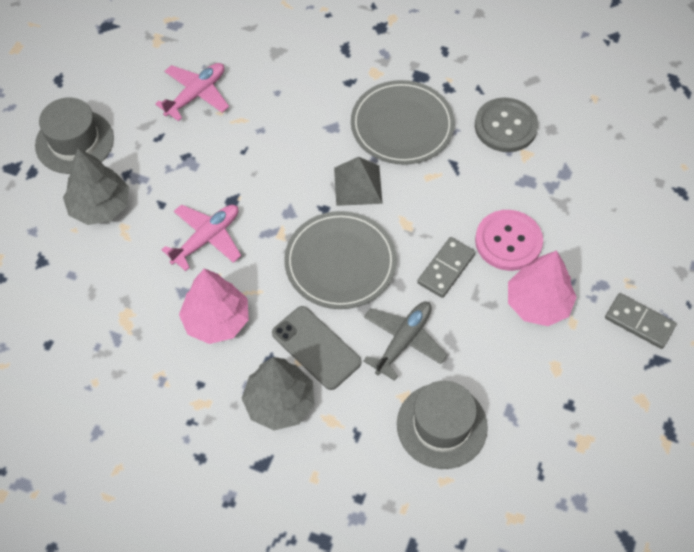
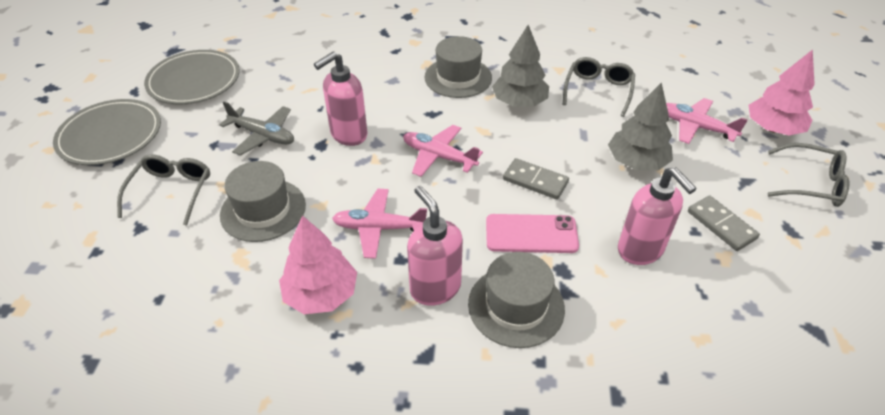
grey button: 1 -> 0
grey glasses: 0 -> 3
grey hat: 2 -> 3
grey phone: 1 -> 0
grey pyramid: 1 -> 0
pink button: 1 -> 0
pink phone: 0 -> 1
pink plane: 2 -> 3
pink soap dispenser: 0 -> 3

